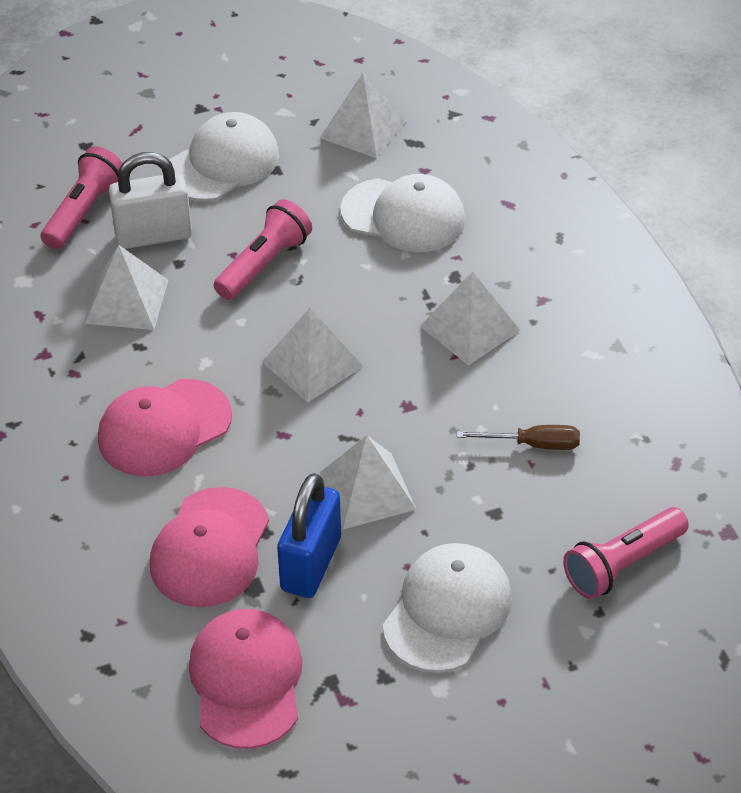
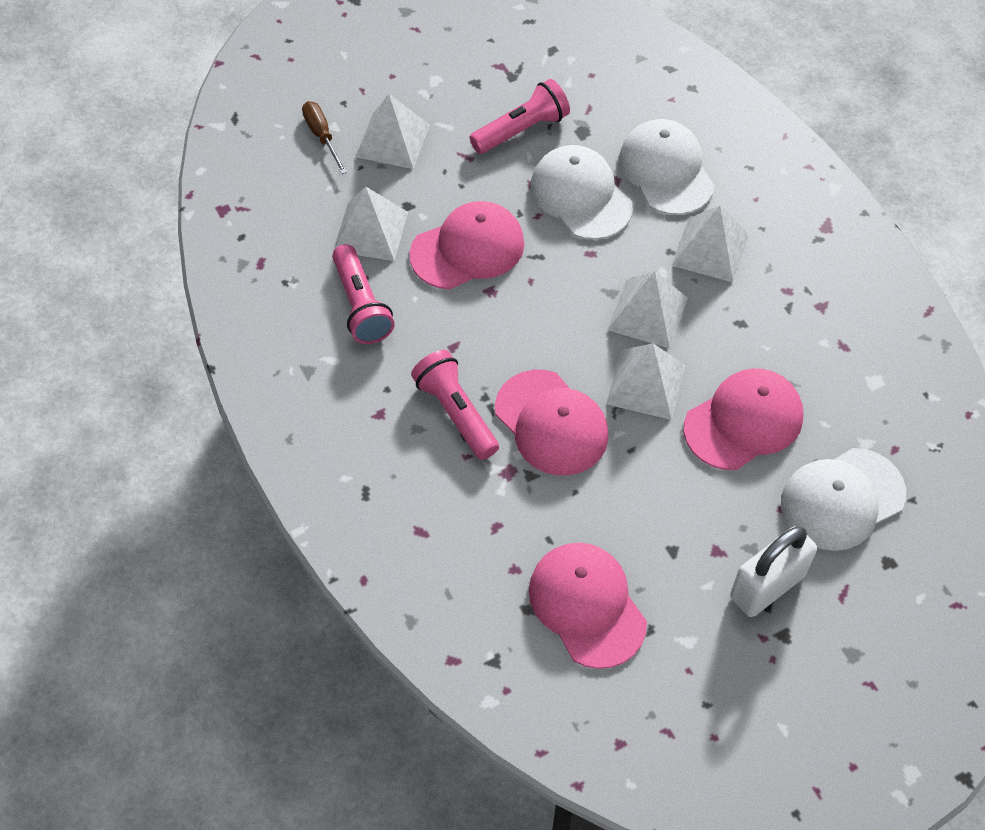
blue padlock: 1 -> 0
pink cap: 3 -> 4

